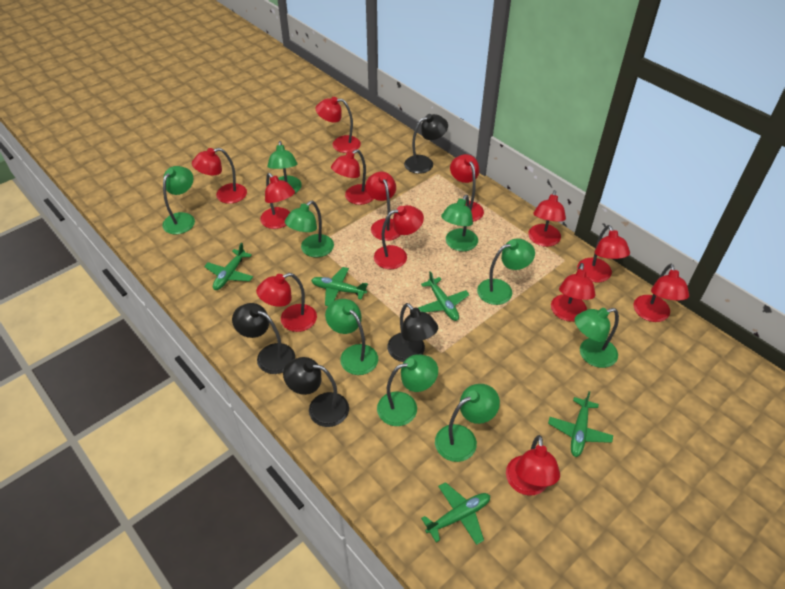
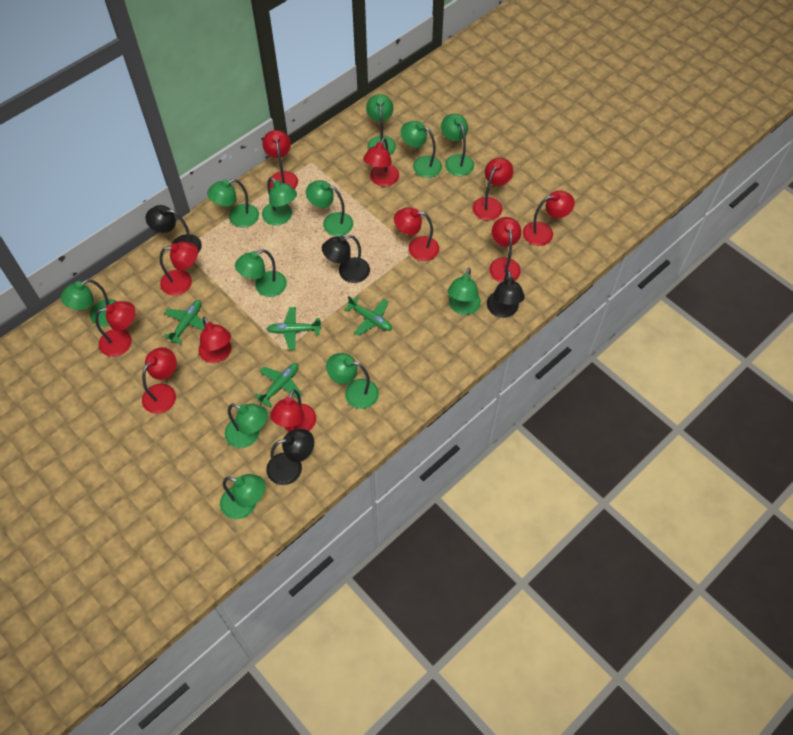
green lamp: 9 -> 12
green plane: 5 -> 4
red lamp: 13 -> 11

